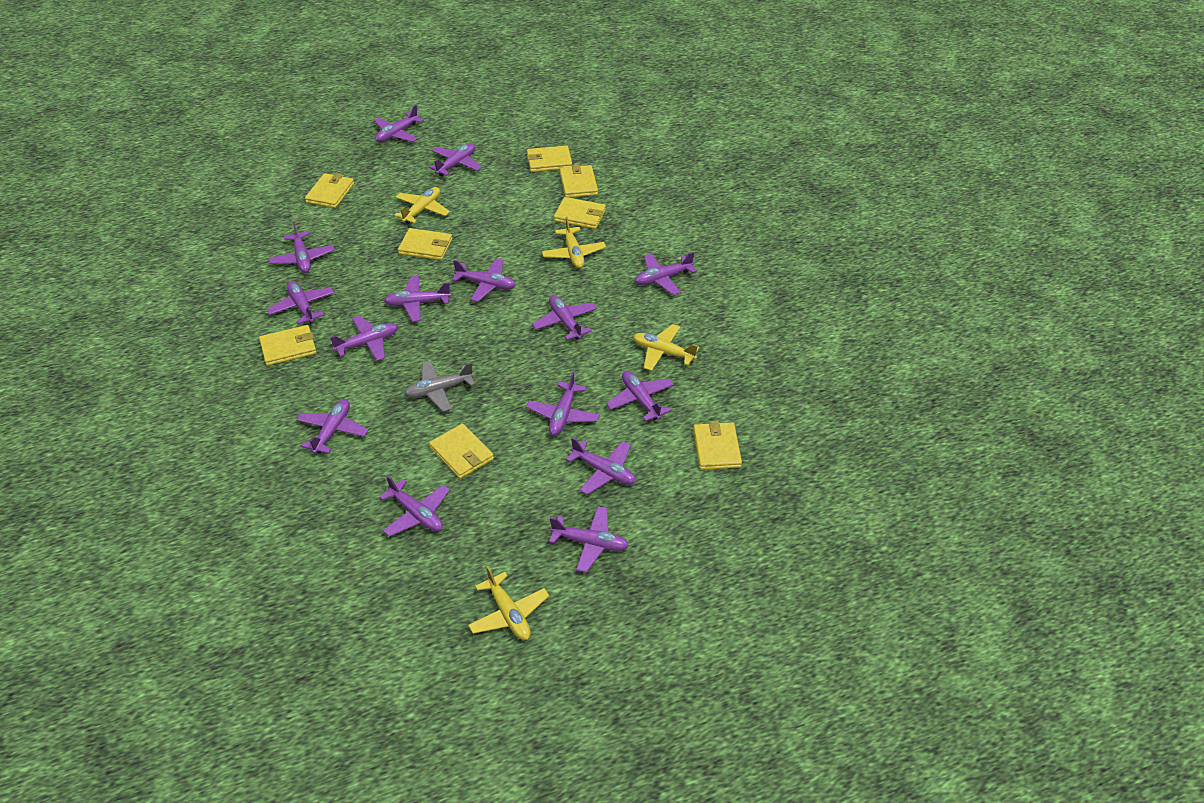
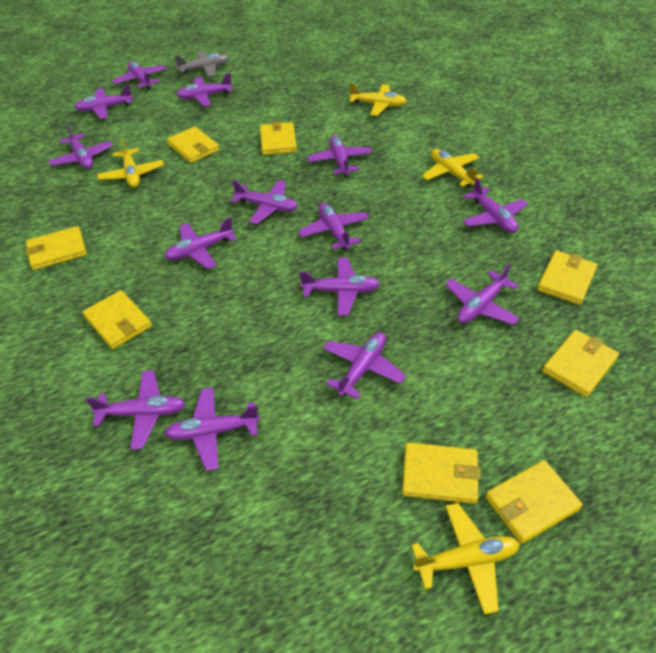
purple plane: 15 -> 14

